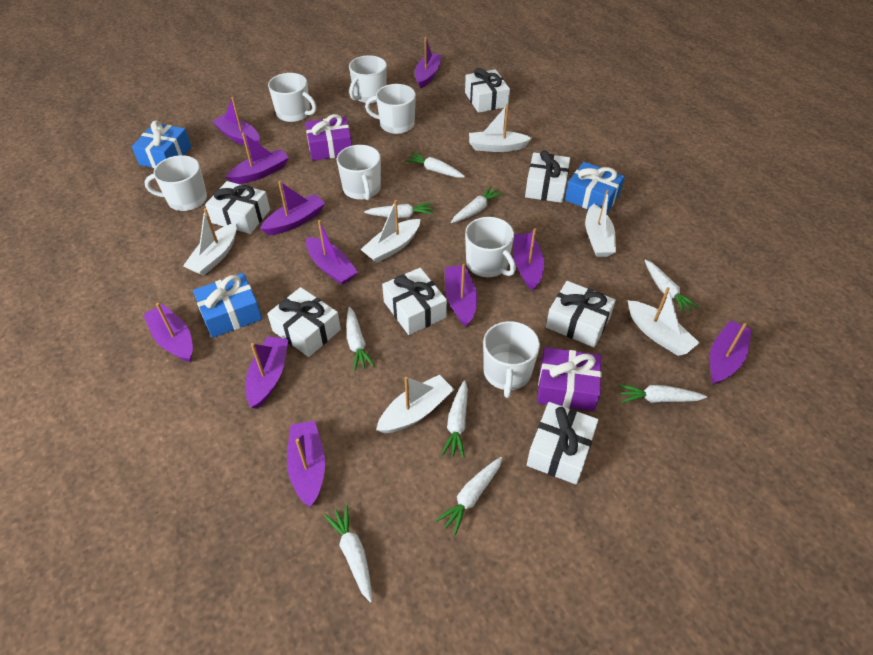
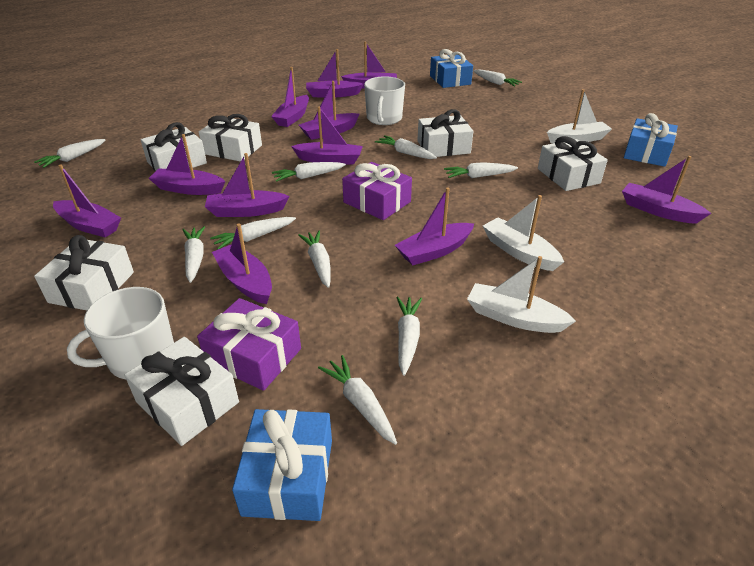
white boat: 6 -> 3
white carrot: 9 -> 10
white gift: 7 -> 6
white mug: 7 -> 2

